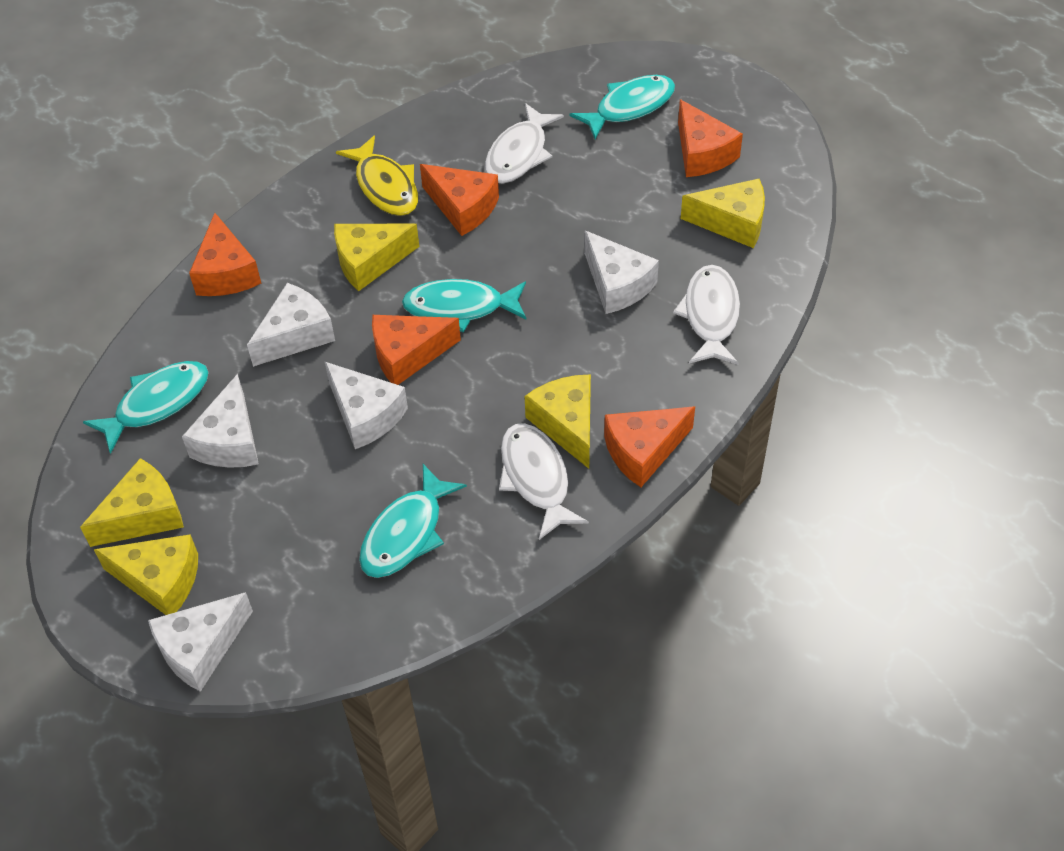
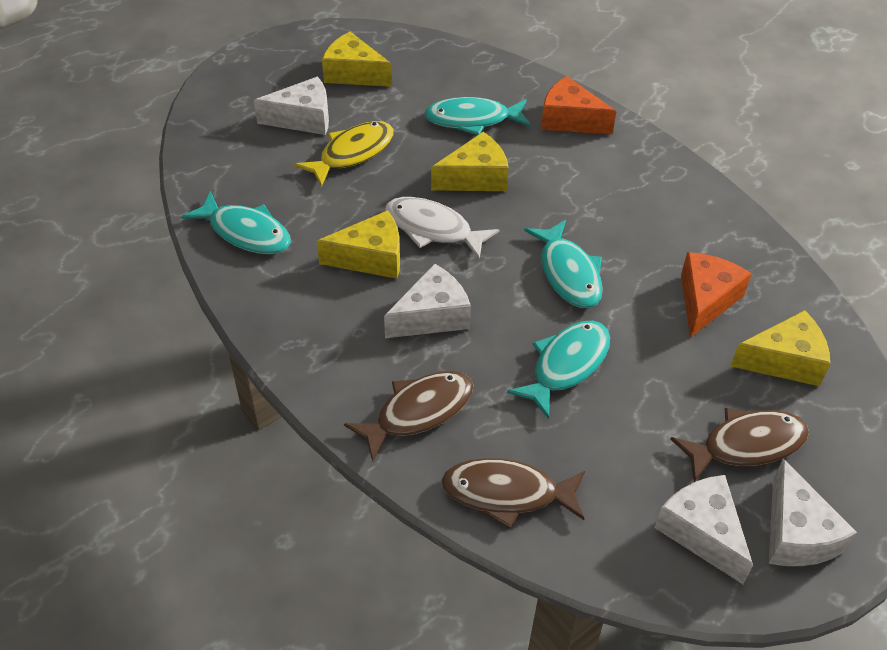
brown fish: 0 -> 3
orange cheese: 5 -> 2
white cheese: 5 -> 4
white fish: 3 -> 1
yellow cheese: 5 -> 4

